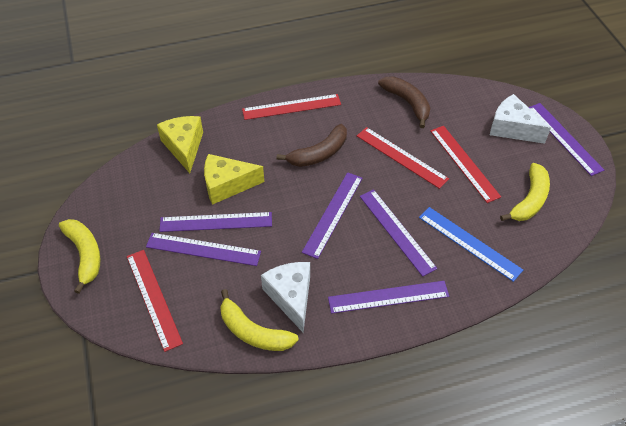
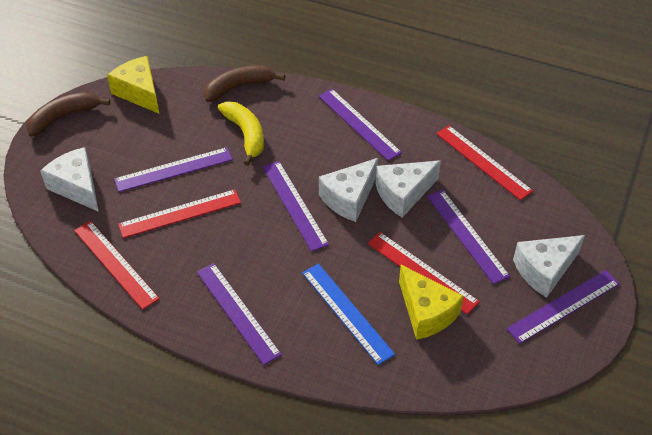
white cheese: 2 -> 4
yellow banana: 3 -> 1

